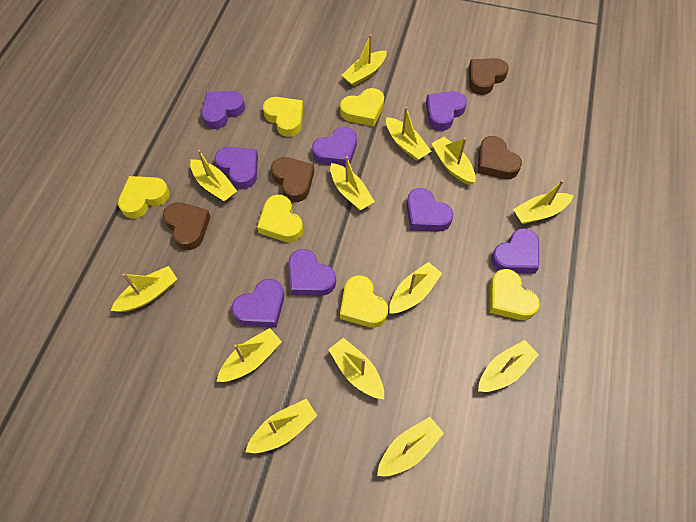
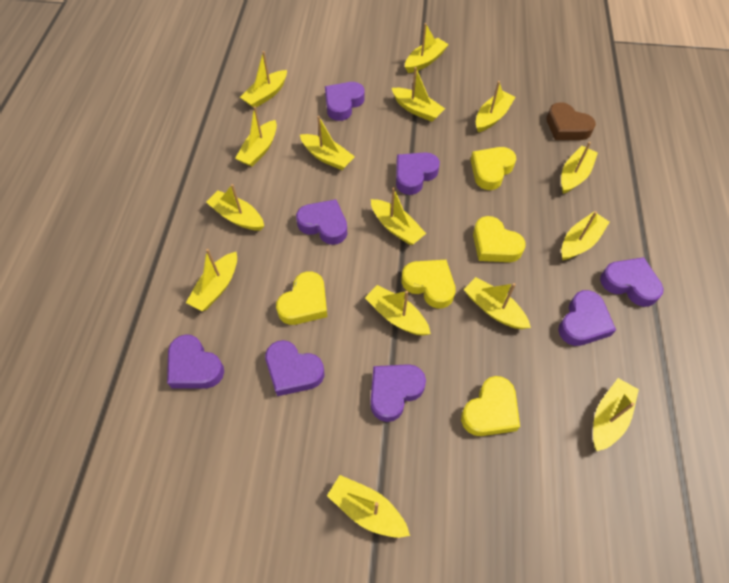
brown heart: 4 -> 1
yellow boat: 13 -> 15
yellow heart: 6 -> 5

